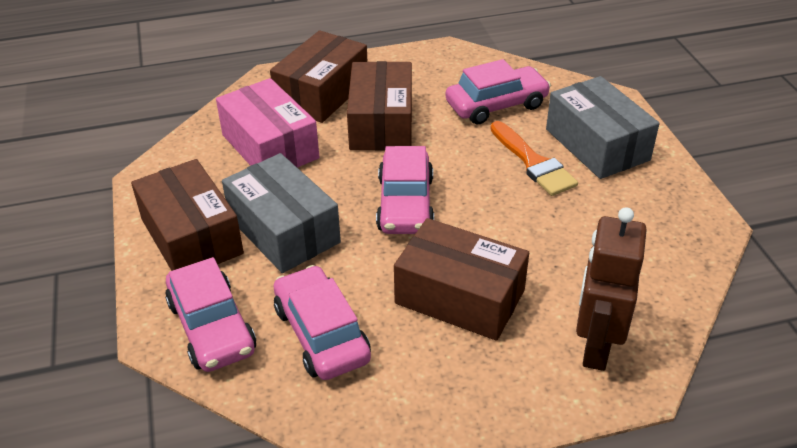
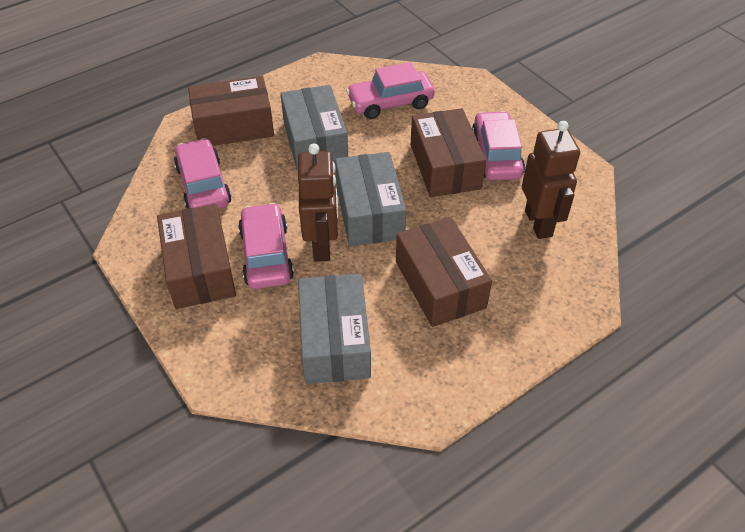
brown robot: 1 -> 2
grey box: 2 -> 3
orange brush: 1 -> 0
pink box: 1 -> 0

